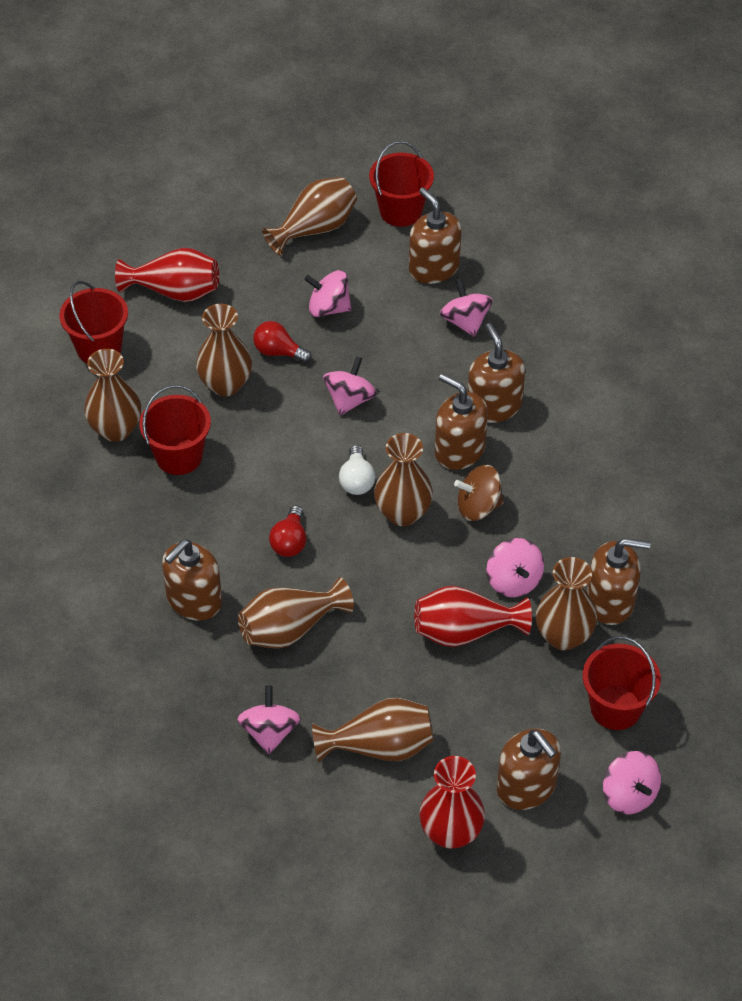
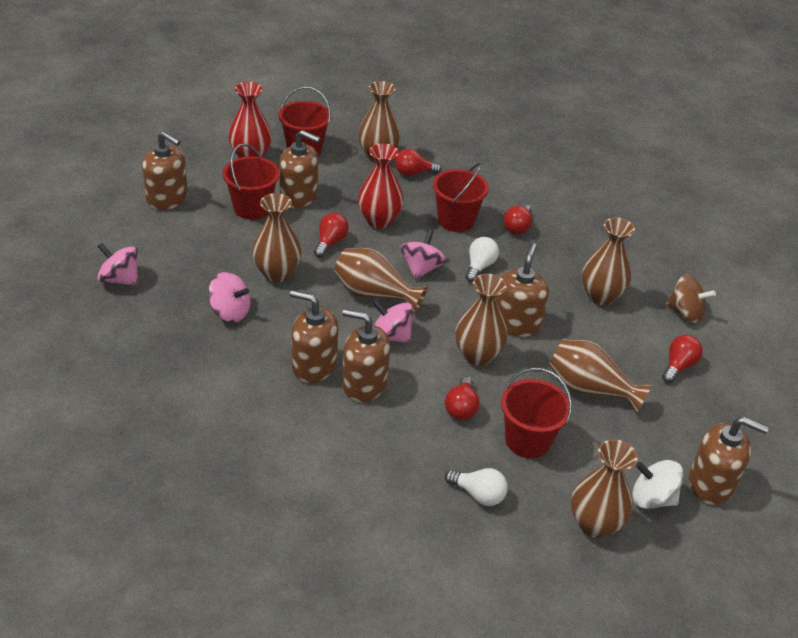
pink spinning top: 6 -> 4
red light bulb: 2 -> 5
red vase: 3 -> 2
white light bulb: 1 -> 2
white spinning top: 0 -> 1

